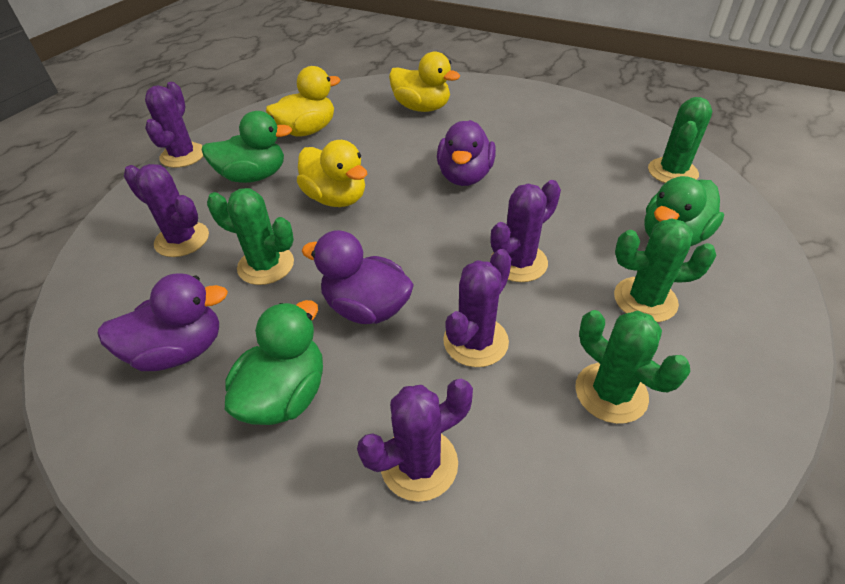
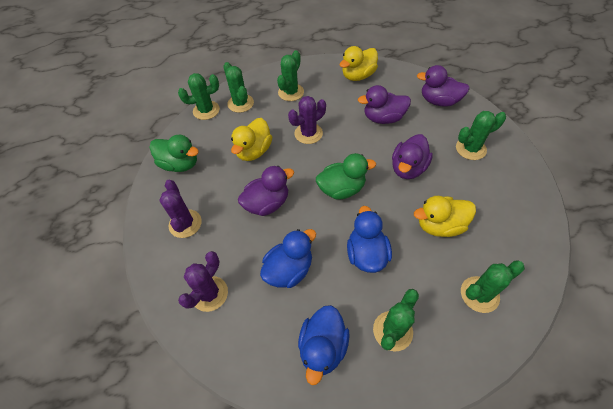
blue duck: 0 -> 3
green cactus: 4 -> 6
green duck: 3 -> 2
purple cactus: 5 -> 3
purple duck: 3 -> 4

